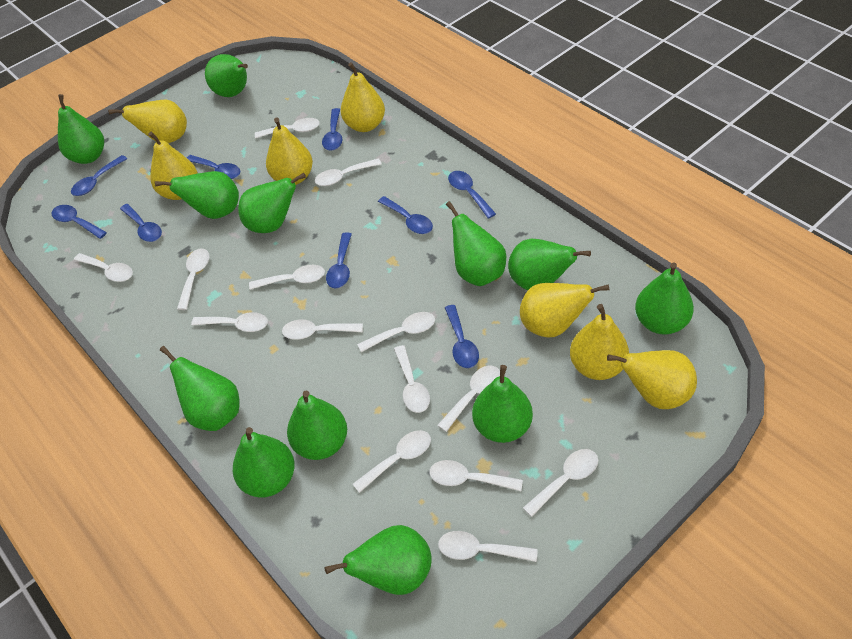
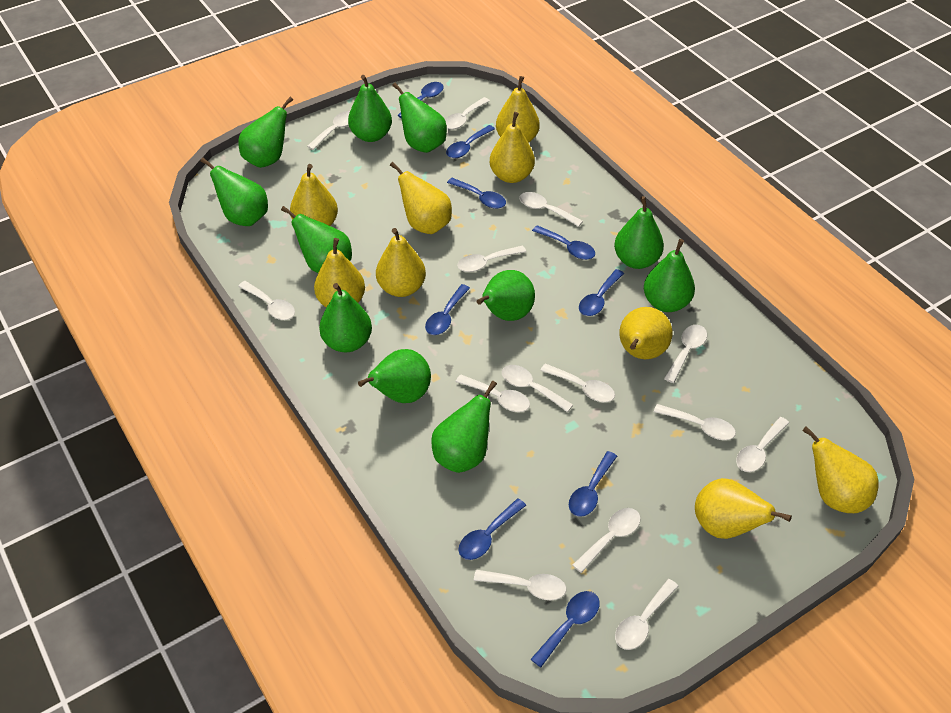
green pear: 12 -> 11
yellow pear: 7 -> 9

